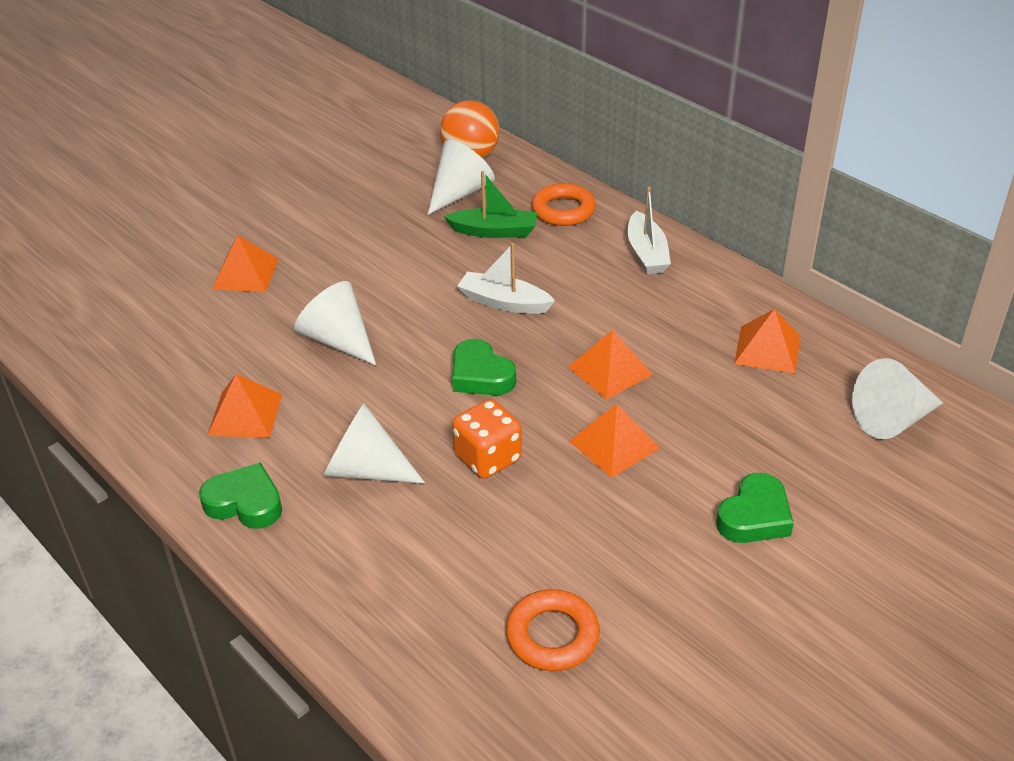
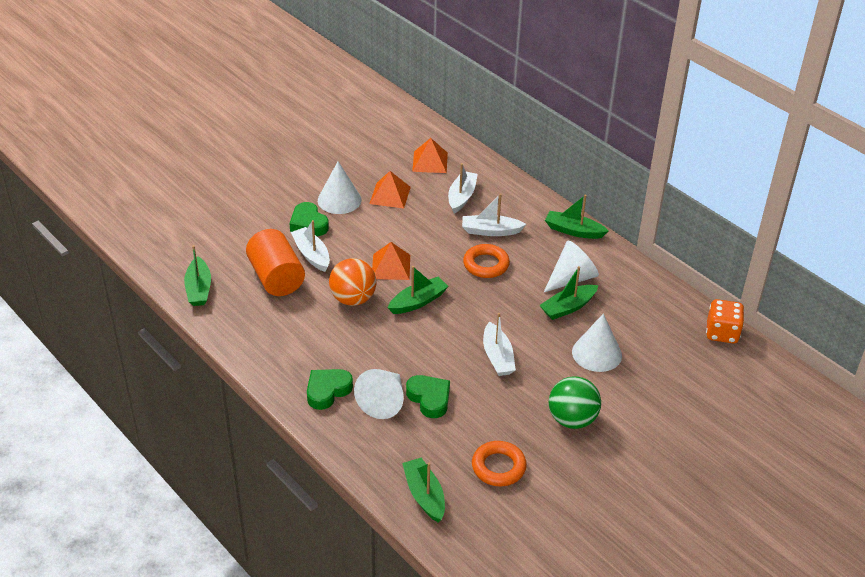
green ball: 0 -> 1
green boat: 1 -> 5
orange cylinder: 0 -> 1
orange pyramid: 5 -> 3
white boat: 2 -> 4

